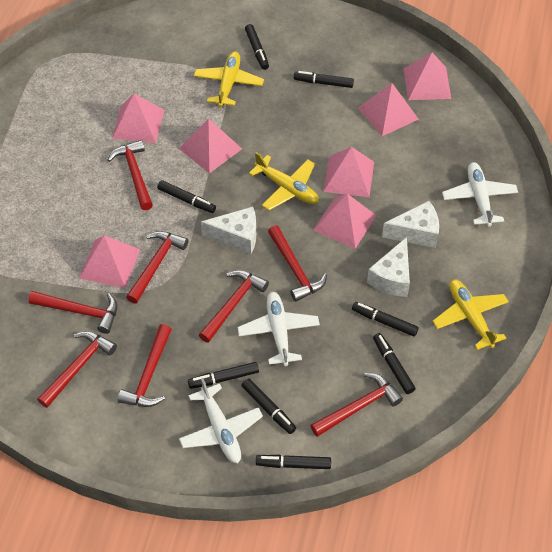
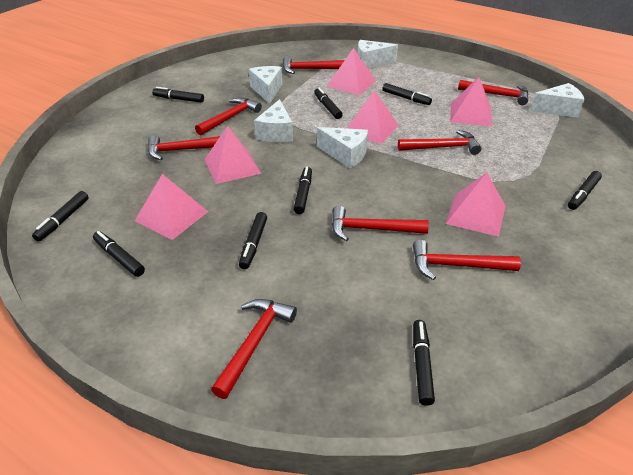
black marker: 8 -> 9
pink pyramid: 7 -> 6
white cheese: 3 -> 5
white plane: 3 -> 0
yellow plane: 3 -> 0

